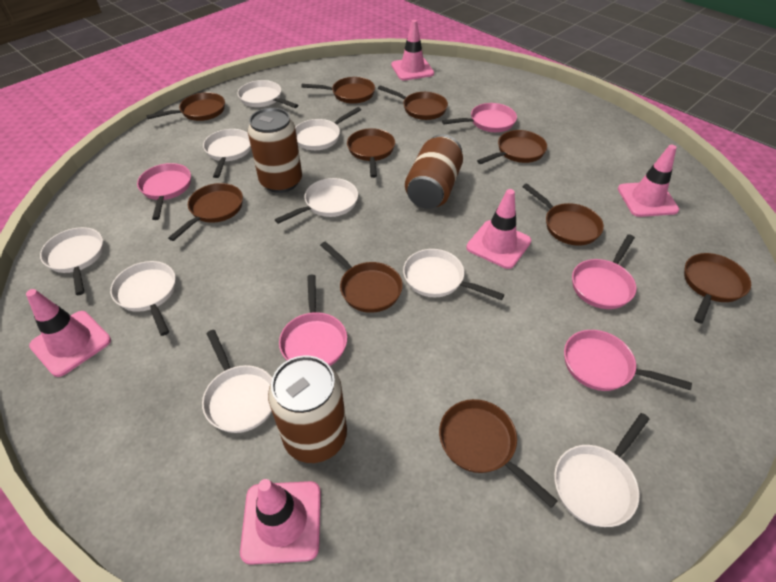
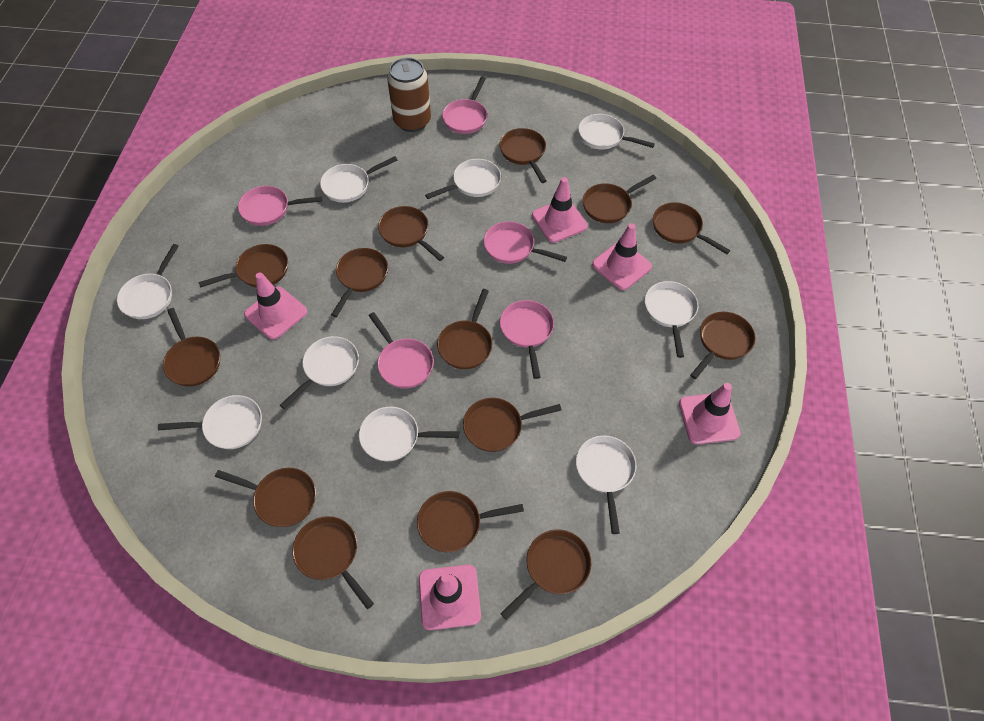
brown can: 3 -> 1
brown pan: 10 -> 14

